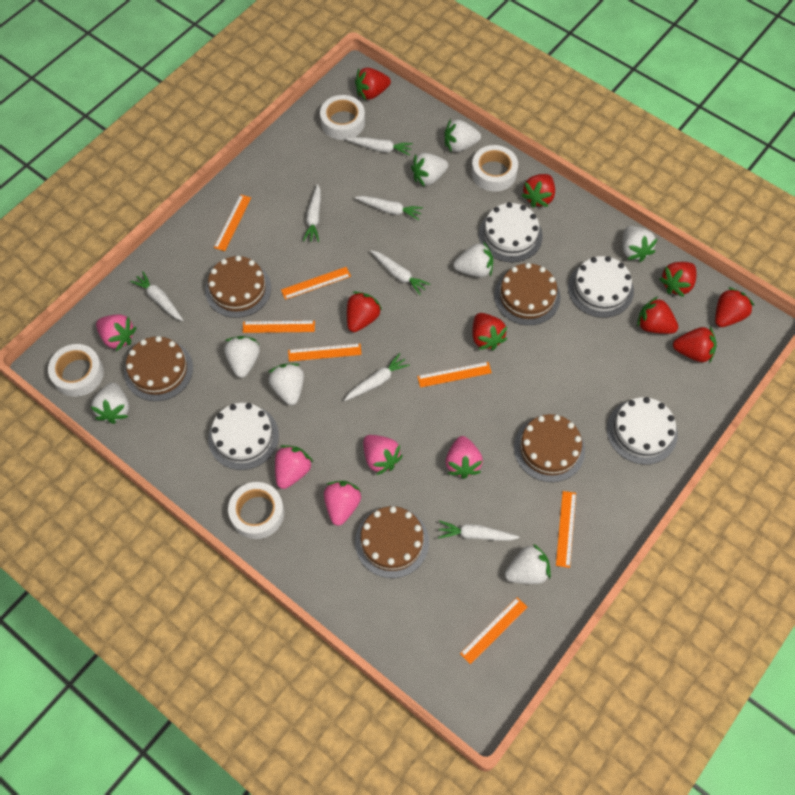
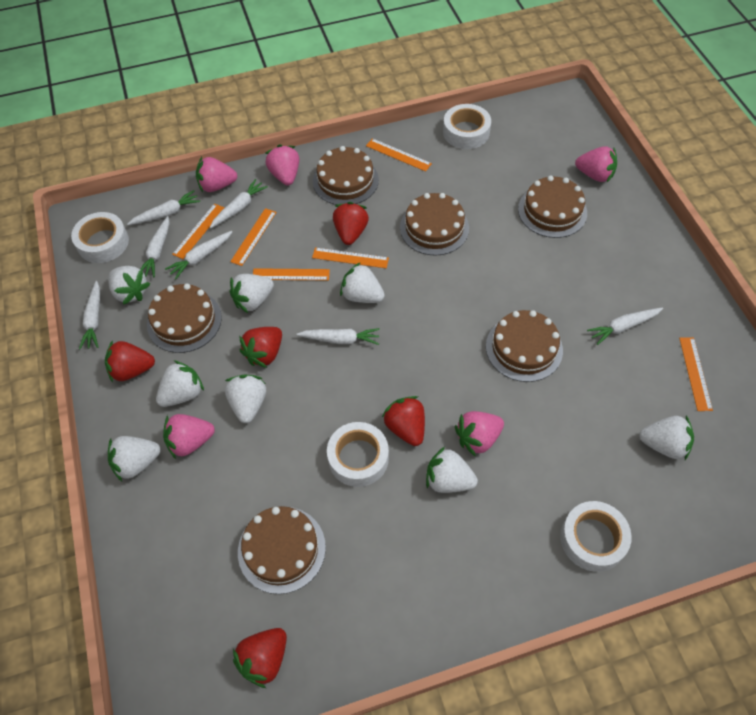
brown cake: 5 -> 6
orange ruler: 7 -> 6
red strawberry: 8 -> 5
white cake: 4 -> 0

